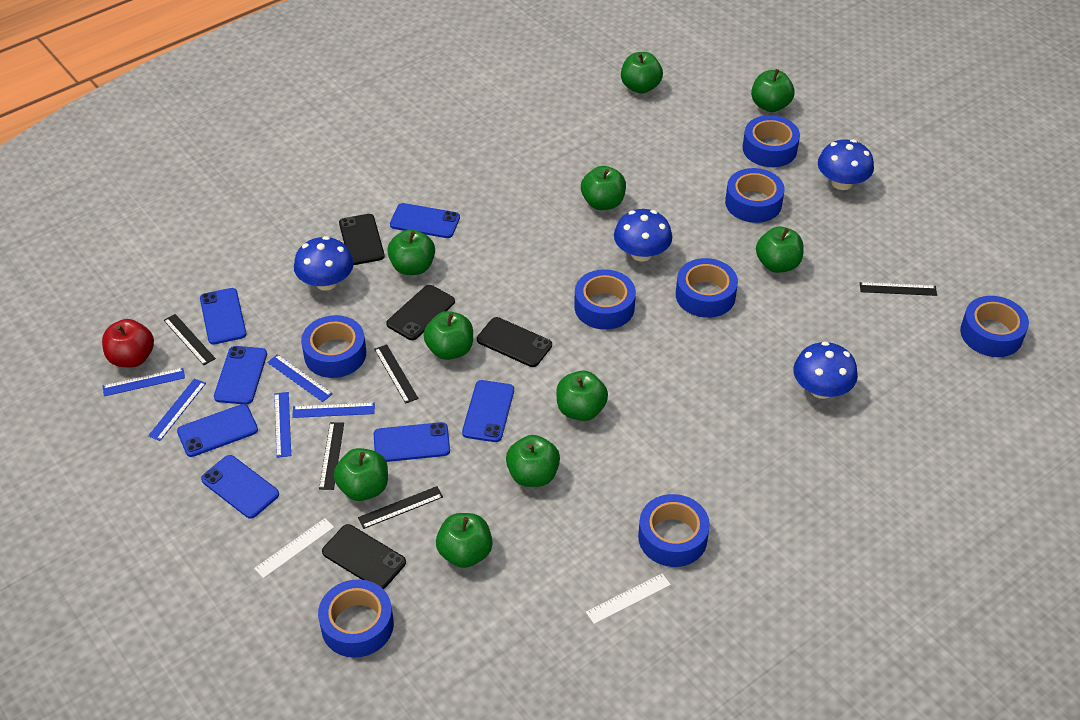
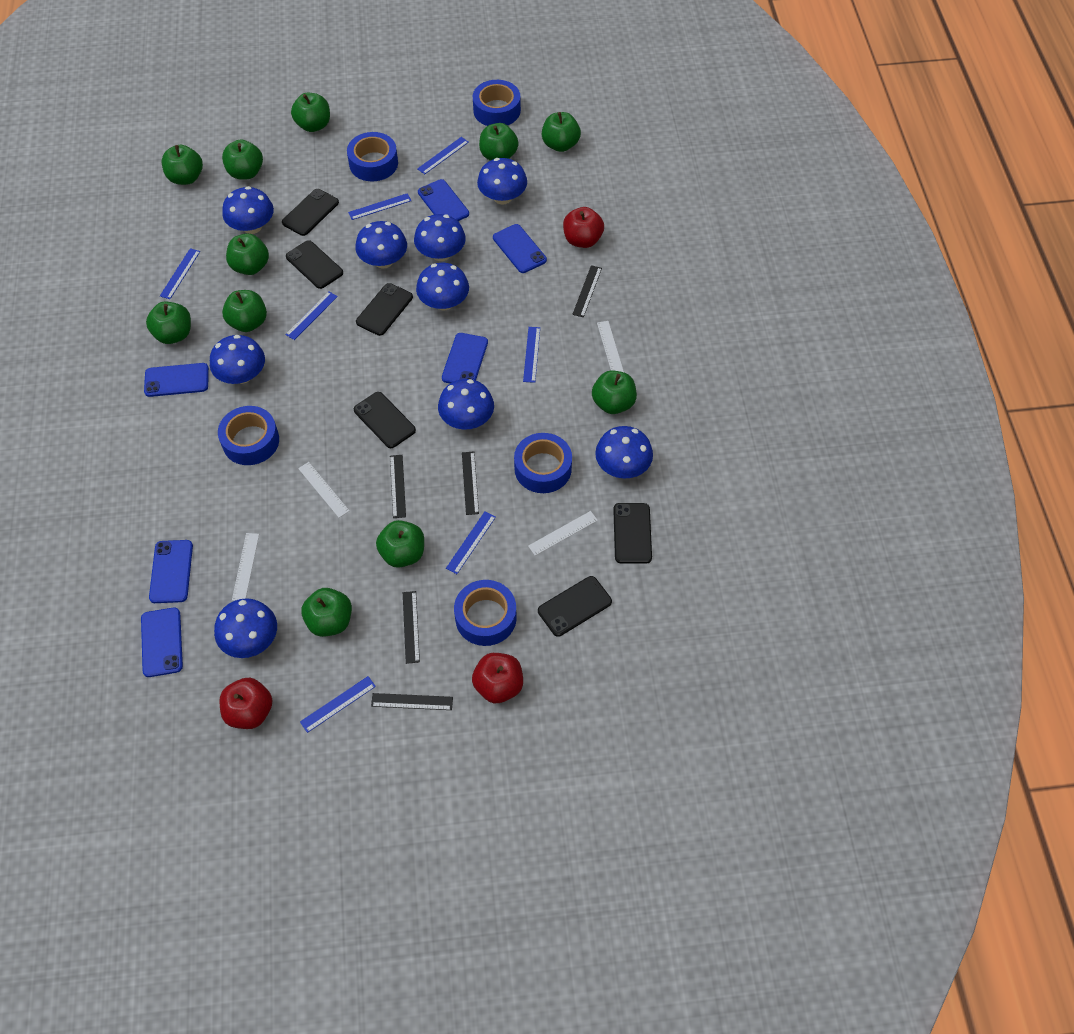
black phone: 4 -> 6
blue mushroom: 4 -> 9
blue phone: 7 -> 6
blue ruler: 5 -> 7
blue tape: 8 -> 5
green apple: 10 -> 11
red apple: 1 -> 3
white ruler: 2 -> 4

